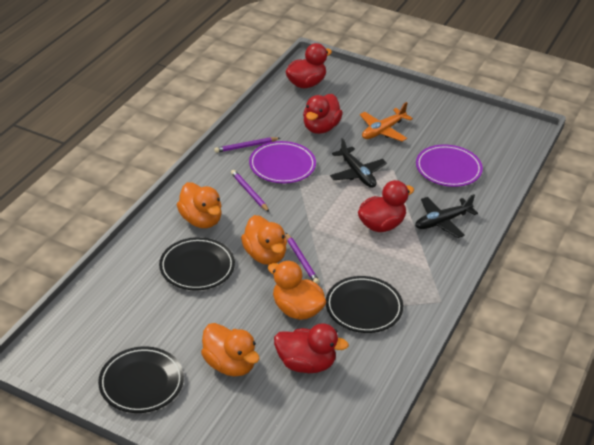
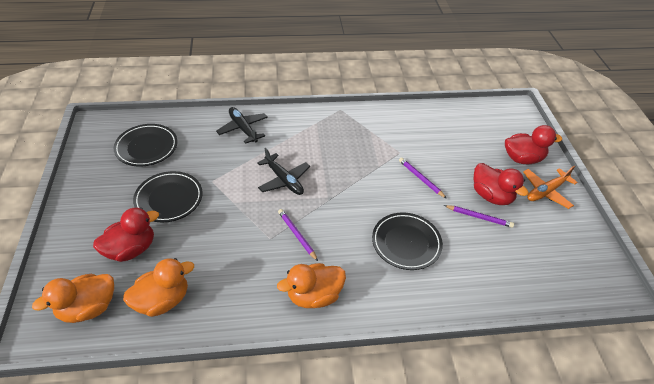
orange duck: 4 -> 3
purple plate: 2 -> 0
red duck: 4 -> 3

